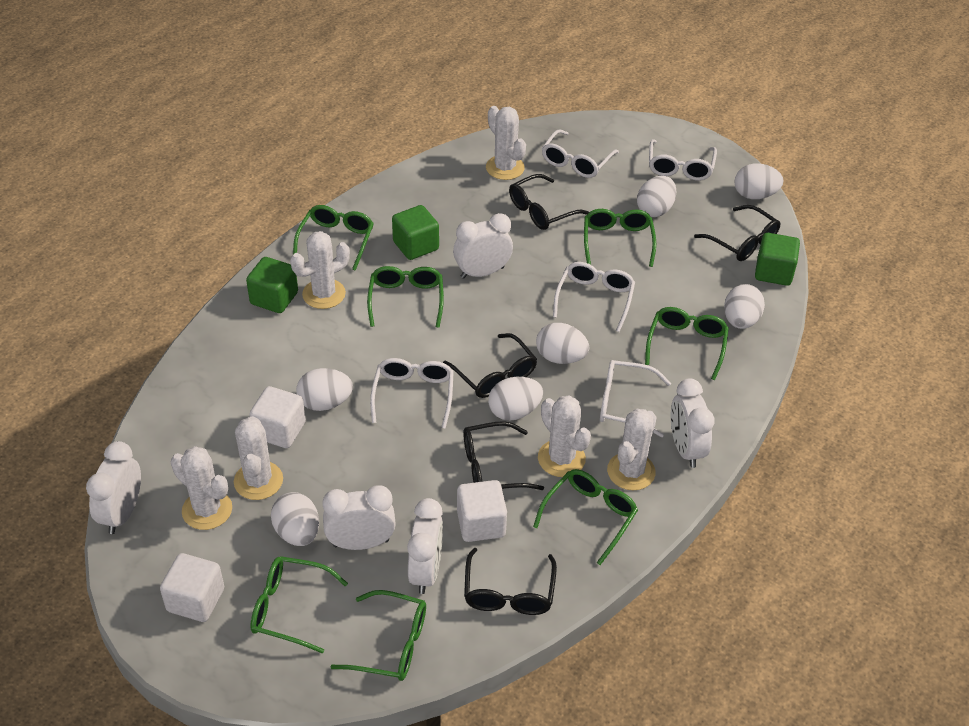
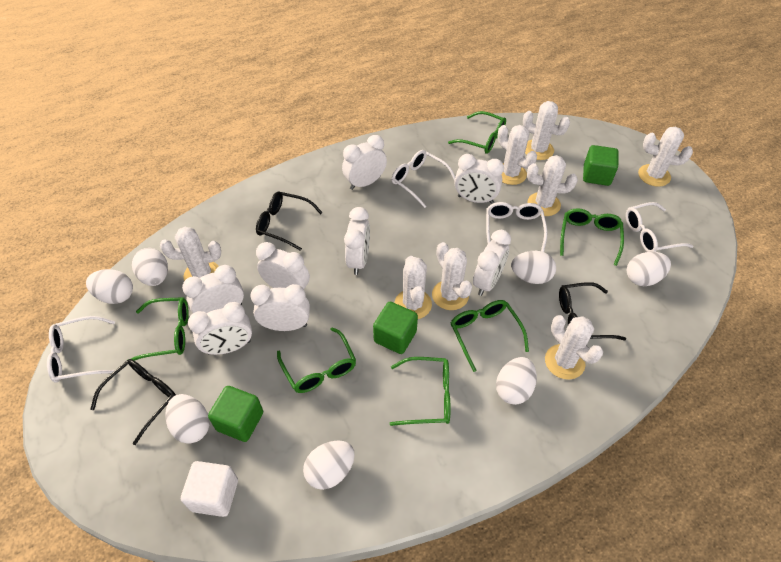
black glasses: 5 -> 3
green glasses: 7 -> 6
white cactus: 6 -> 8
white clock: 5 -> 8
white cube: 3 -> 1
white glasses: 5 -> 4

